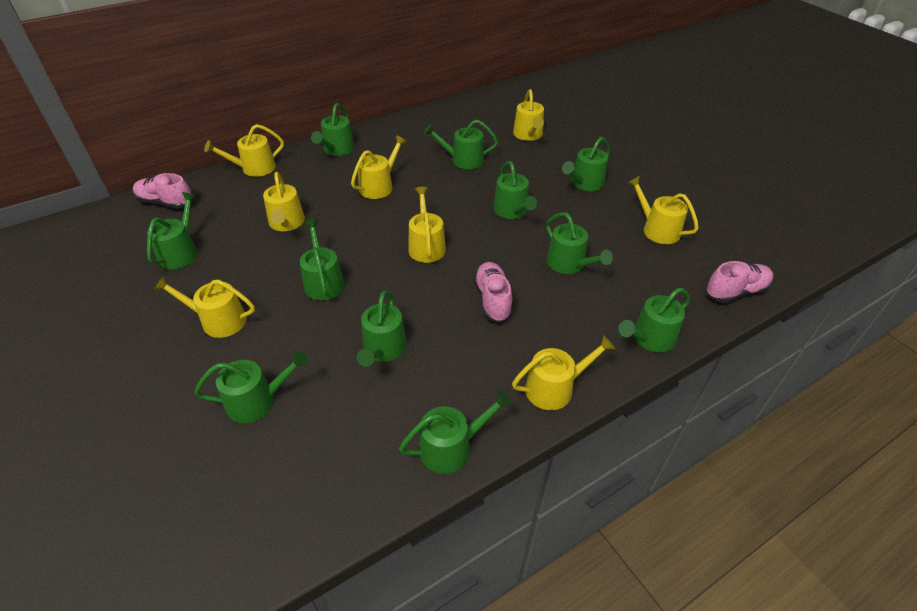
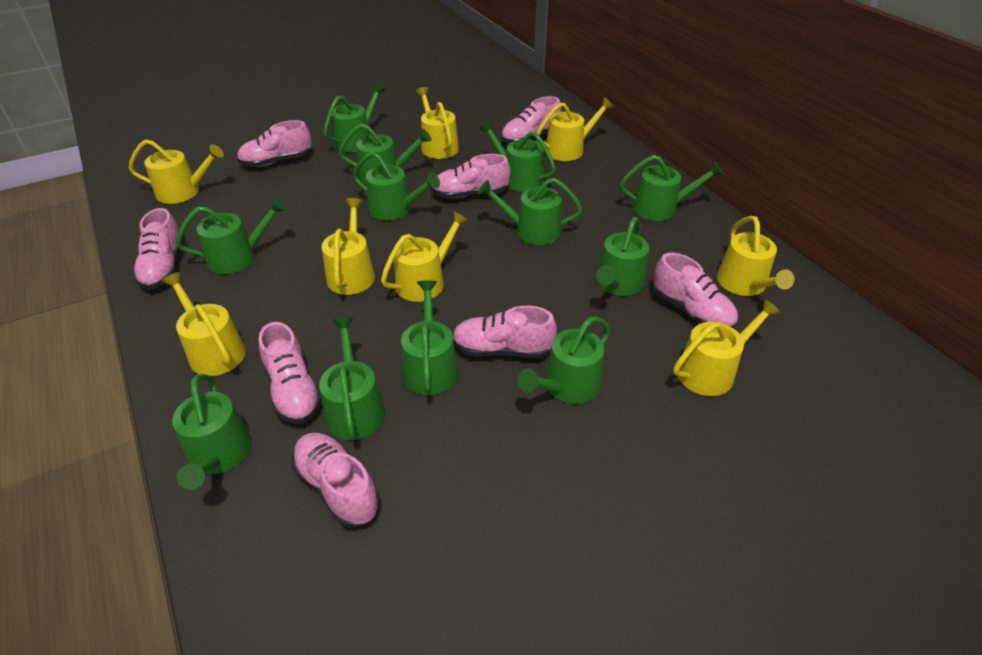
green watering can: 11 -> 12
pink shoe: 3 -> 8

